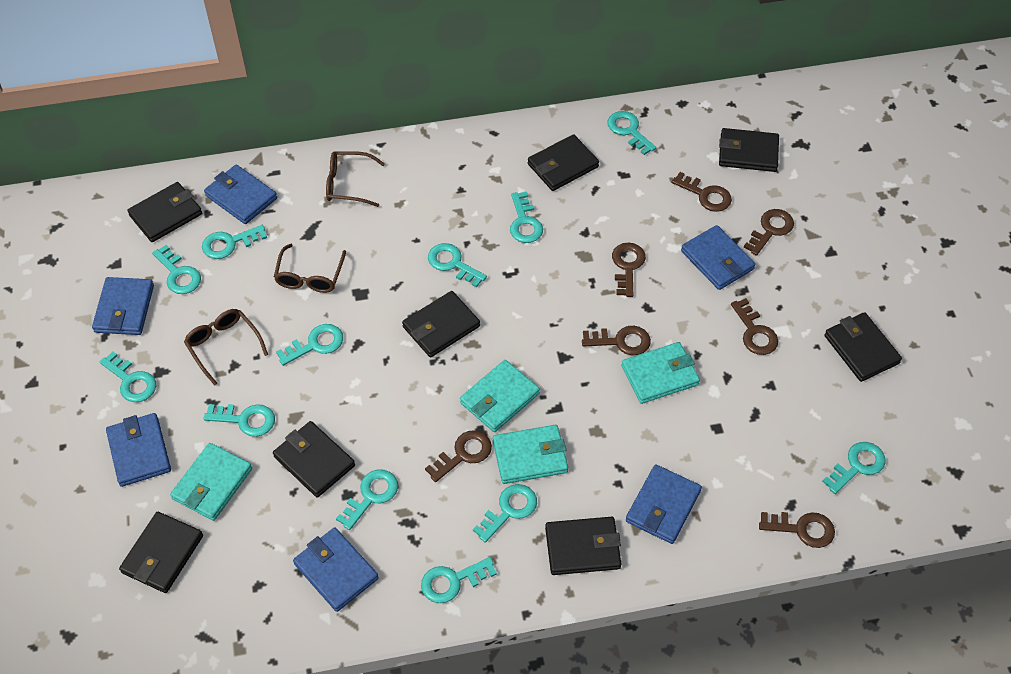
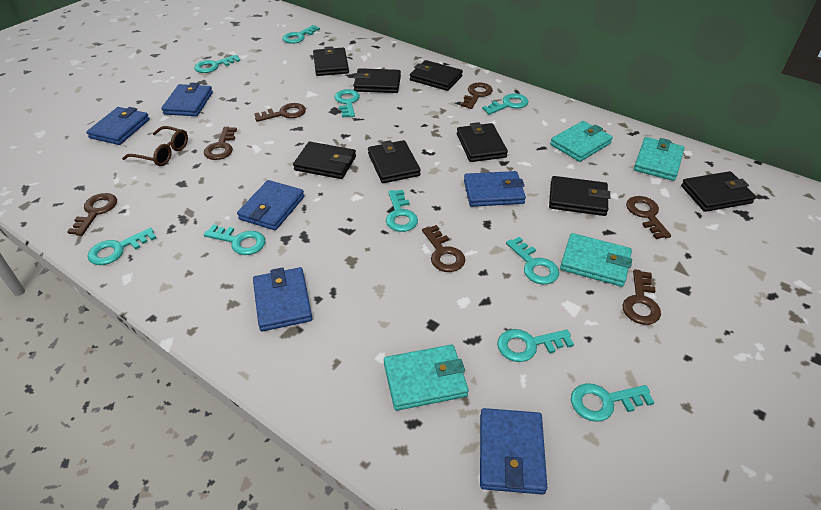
brown glasses: 3 -> 1
turquoise key: 12 -> 10

